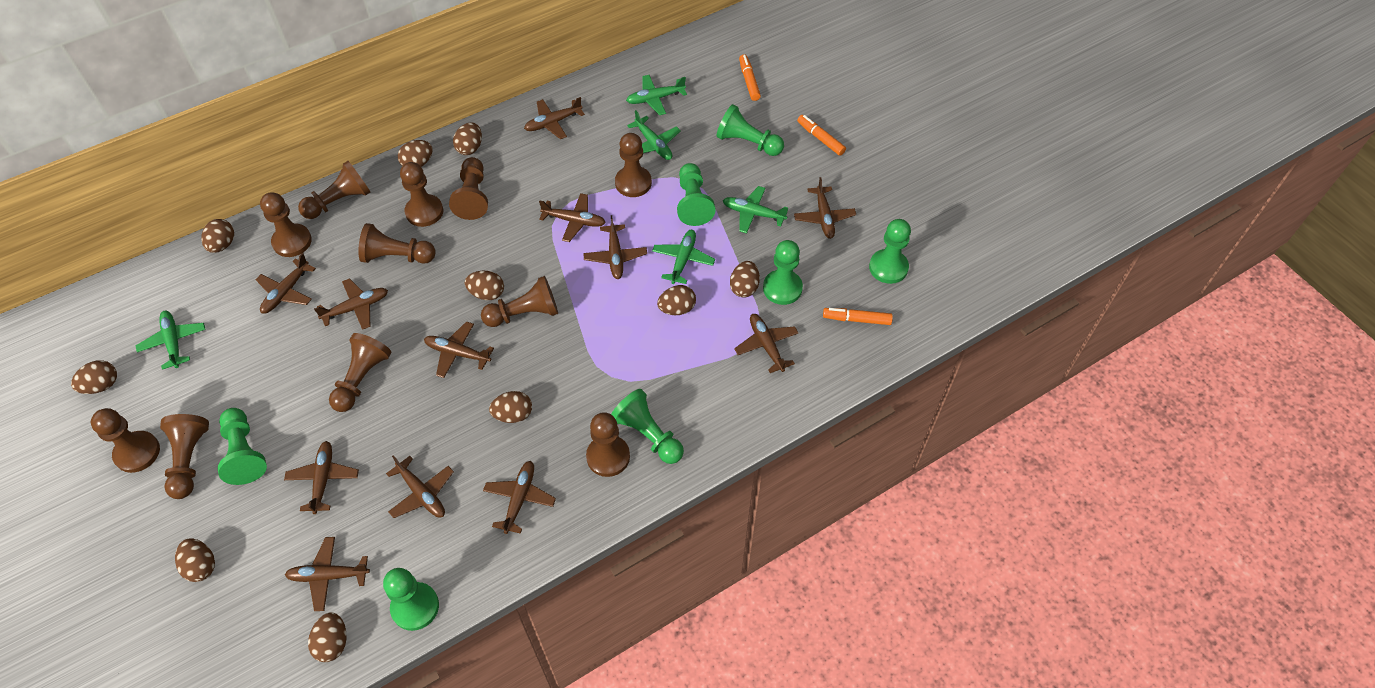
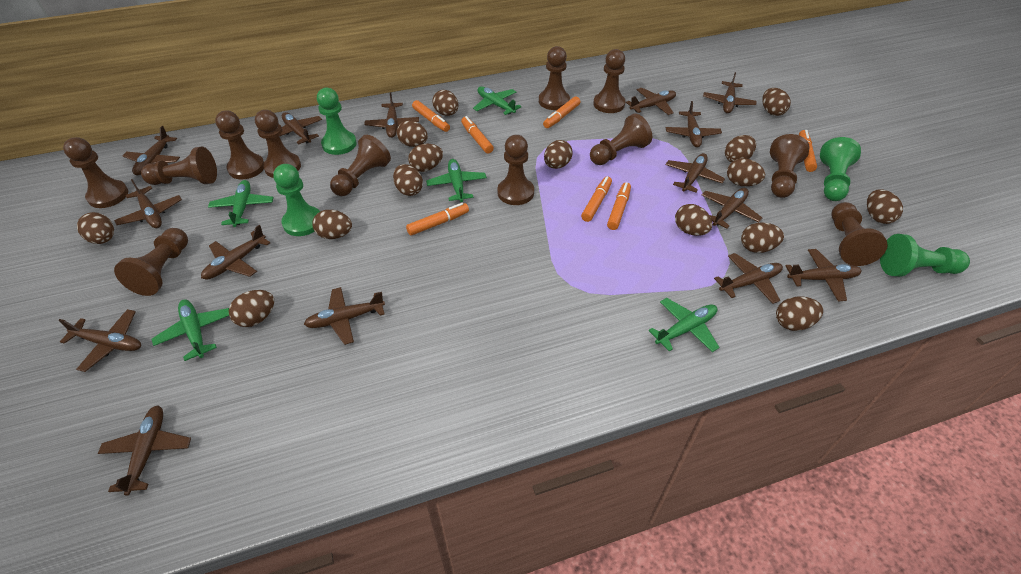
brown egg: 10 -> 15
brown pawn: 11 -> 12
brown plane: 12 -> 15
green pawn: 7 -> 4
orange marker: 3 -> 7

